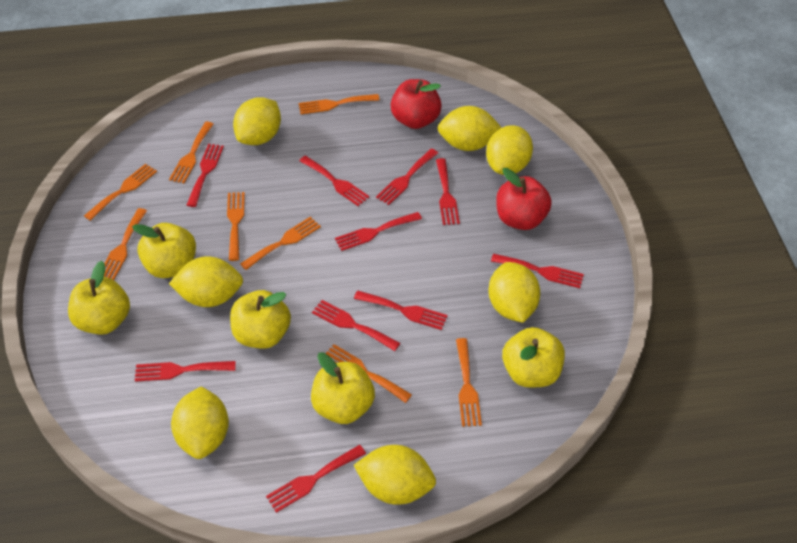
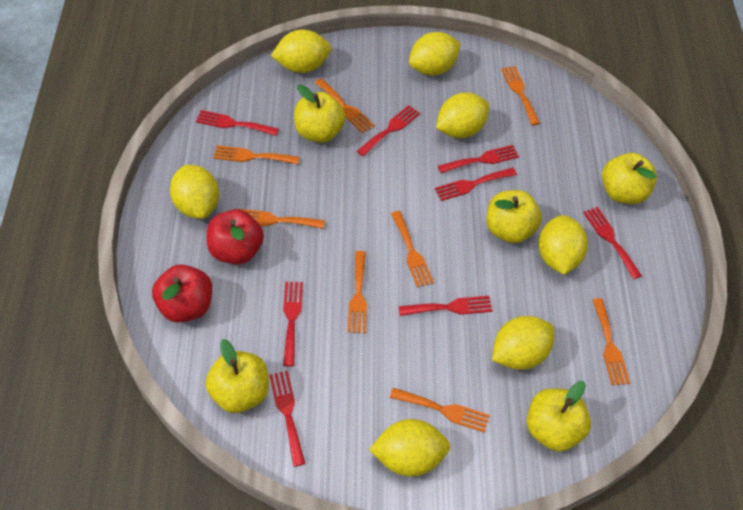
red fork: 10 -> 8

